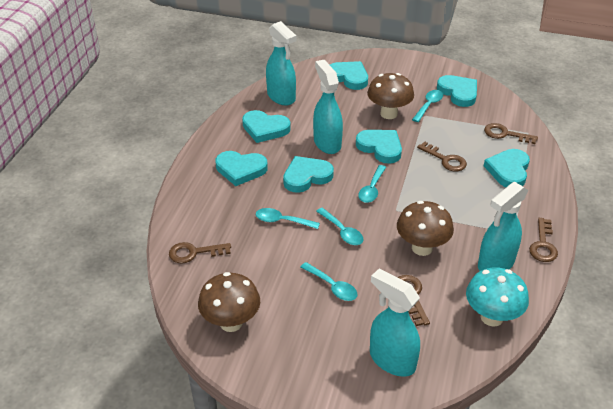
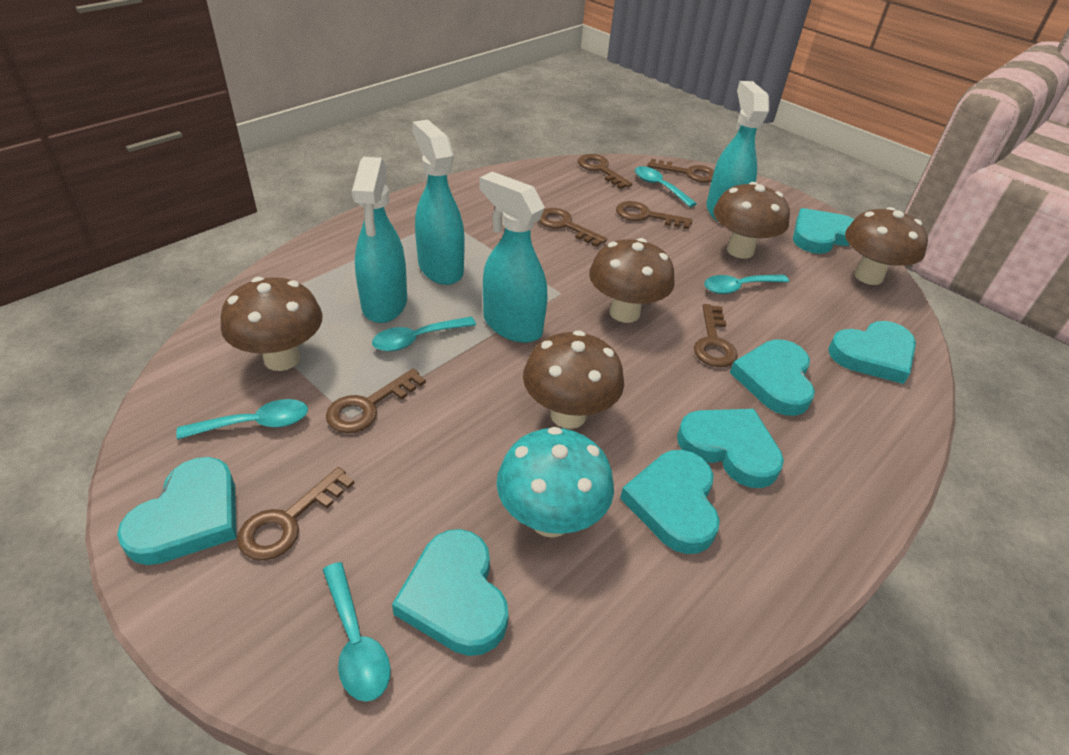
brown key: 5 -> 7
brown mushroom: 3 -> 5

